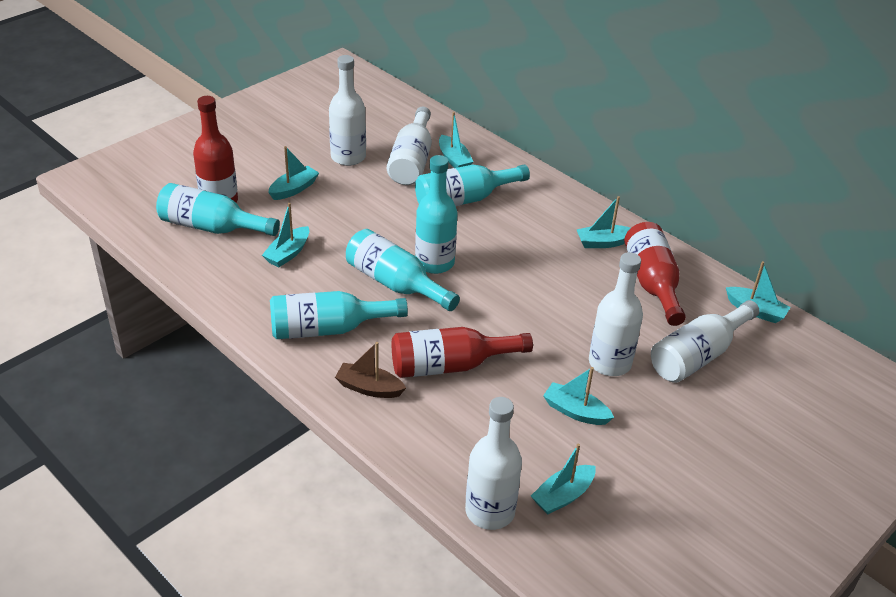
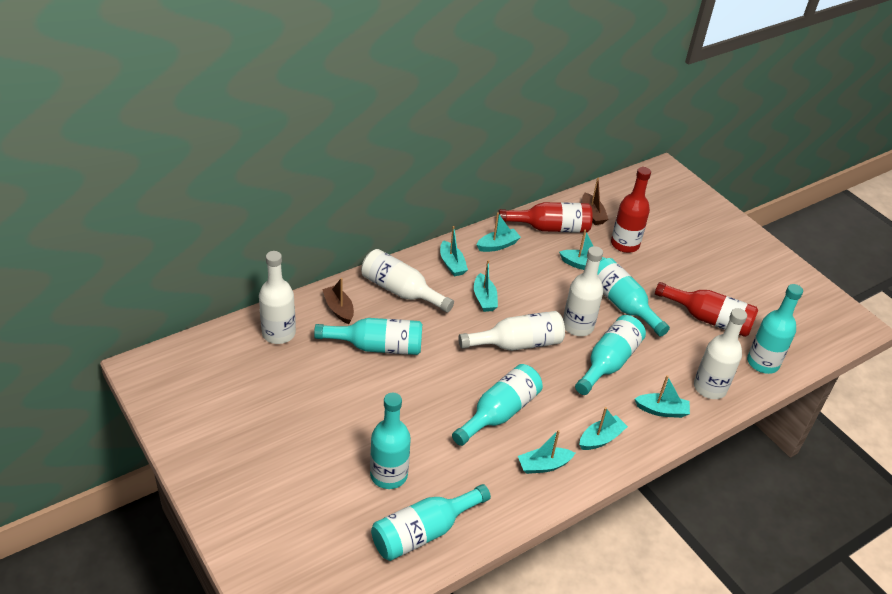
brown boat: 1 -> 2
turquoise bottle: 5 -> 7

